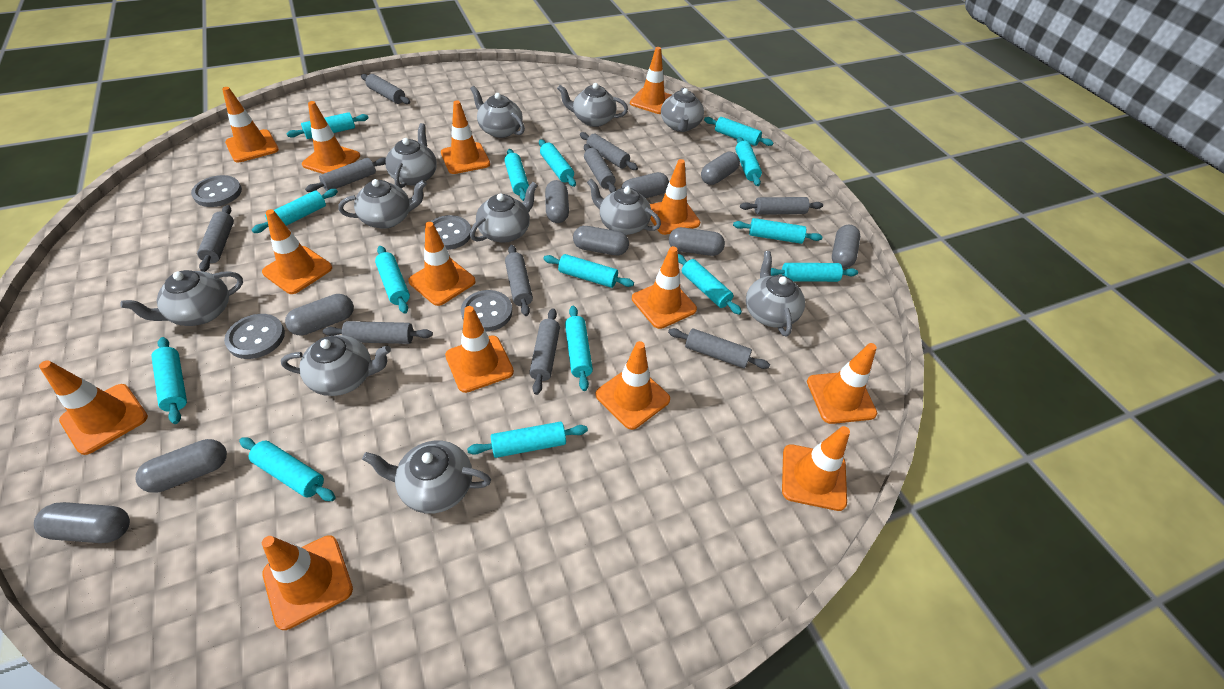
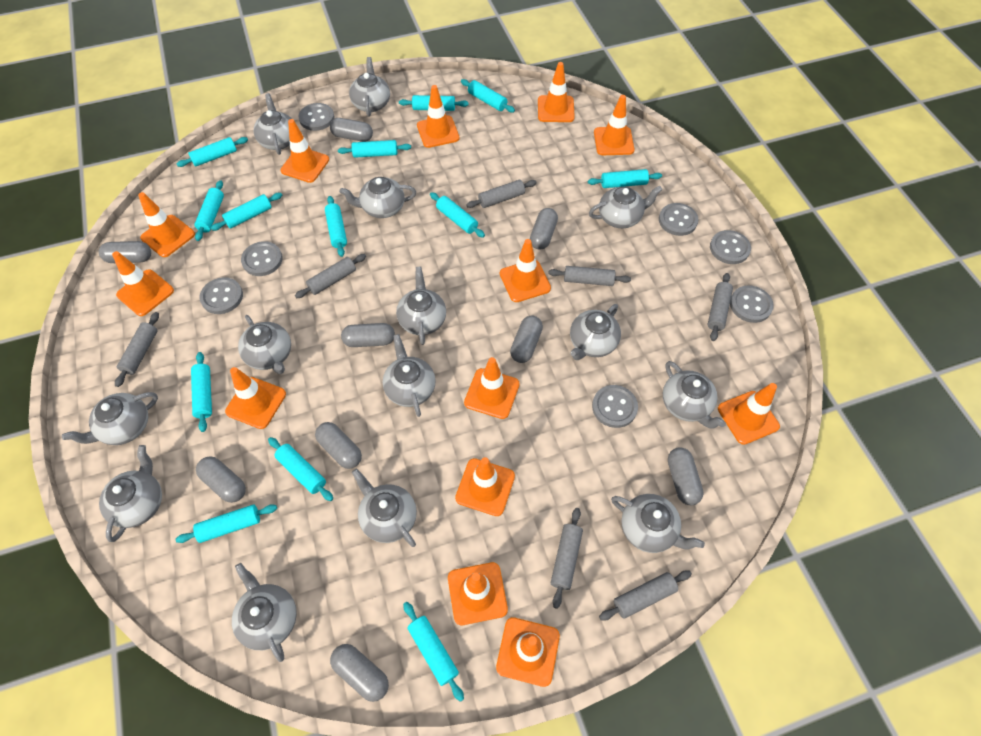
grey button: 4 -> 7
grey rolling pin: 10 -> 7
grey teapot: 11 -> 14
orange traffic cone: 14 -> 13
turquoise rolling pin: 15 -> 13

